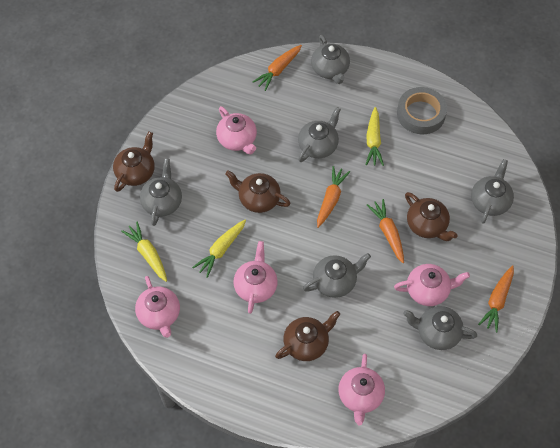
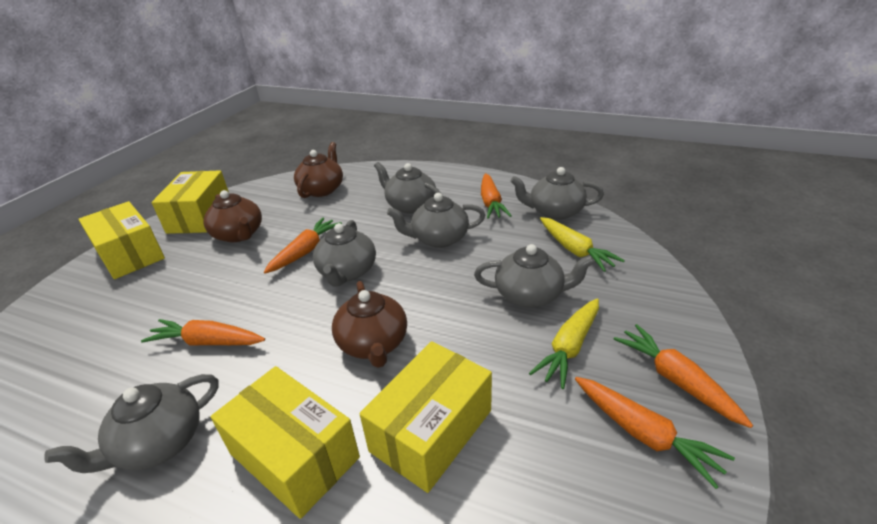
brown teapot: 4 -> 3
grey tape: 1 -> 0
orange carrot: 4 -> 5
pink teapot: 5 -> 0
yellow box: 0 -> 4
yellow carrot: 3 -> 2

